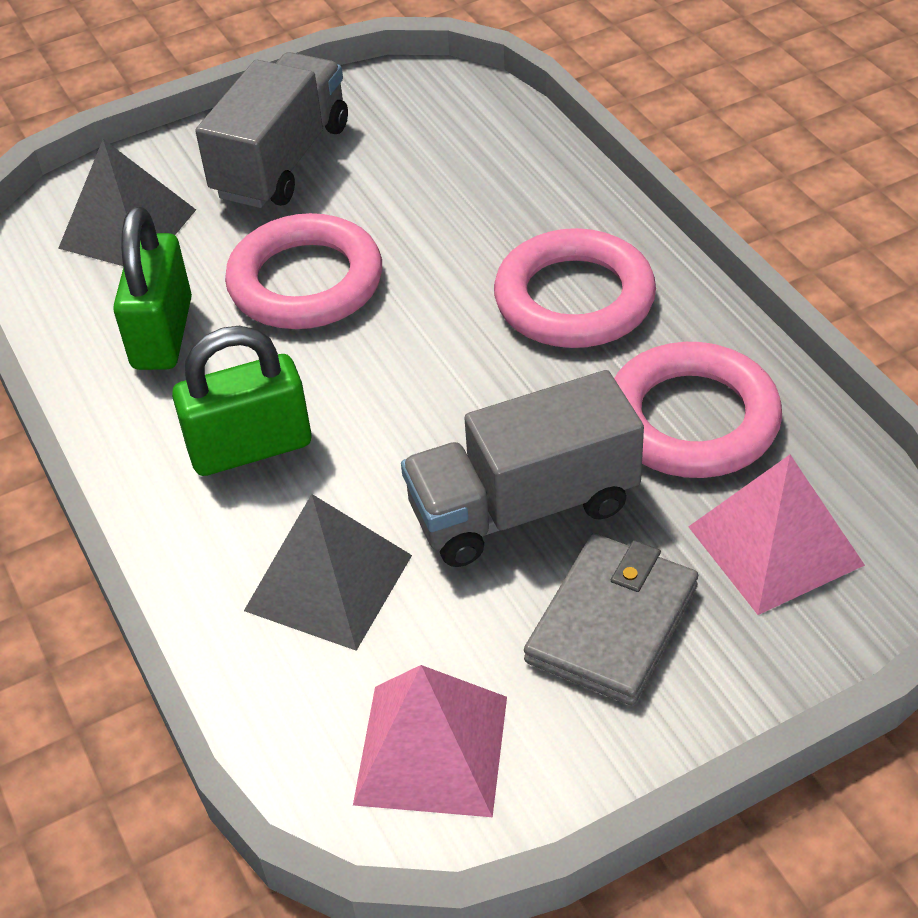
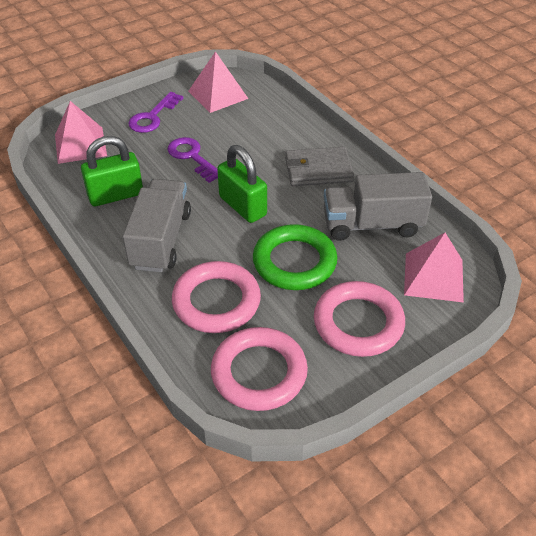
green ring: 0 -> 1
grey pyramid: 2 -> 0
pink pyramid: 2 -> 3
purple key: 0 -> 2

